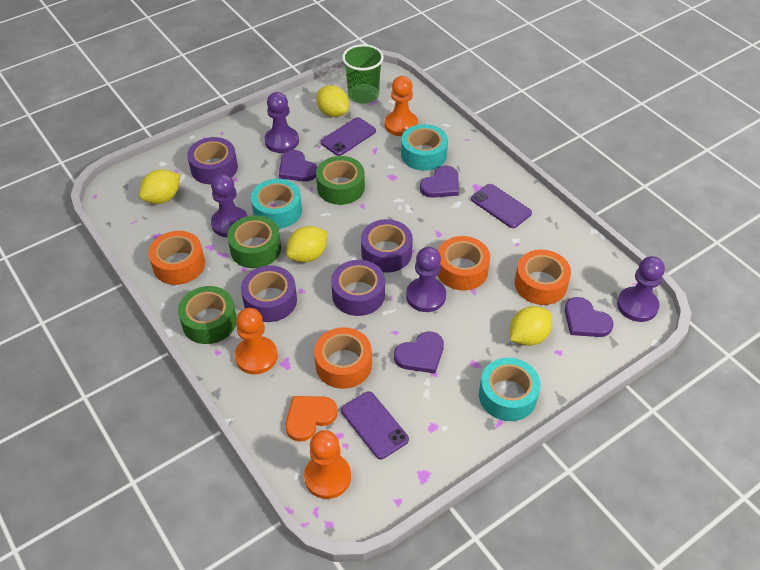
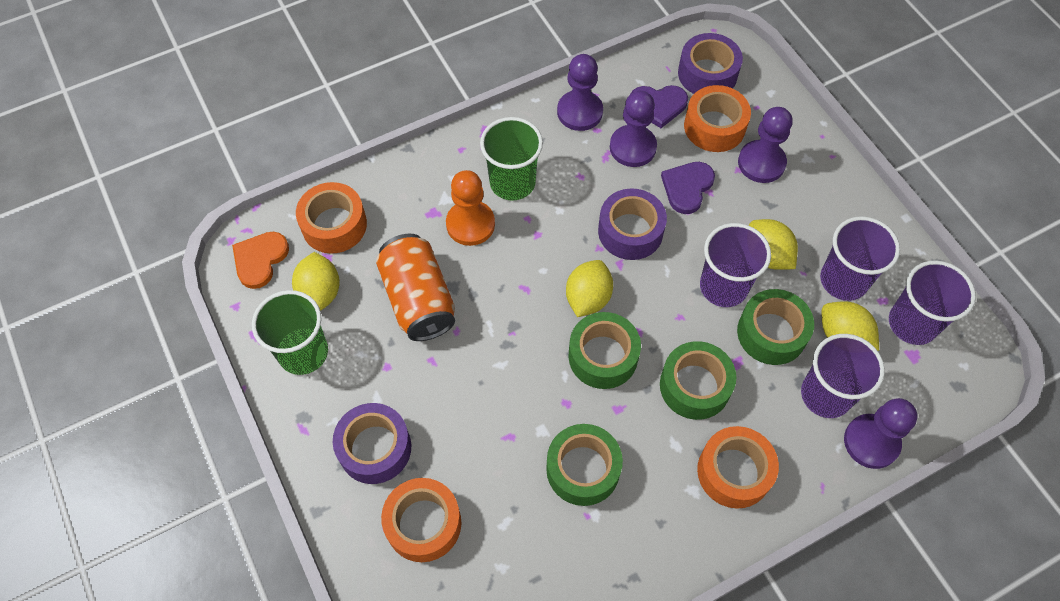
green cup: 1 -> 2
green tape: 3 -> 4
orange can: 0 -> 1
orange pawn: 3 -> 1
purple cup: 0 -> 4
purple heart: 4 -> 2
purple phone: 3 -> 0
purple tape: 4 -> 3
turquoise tape: 3 -> 0

